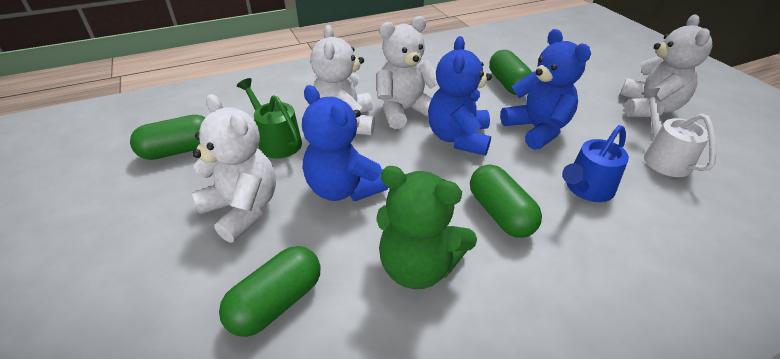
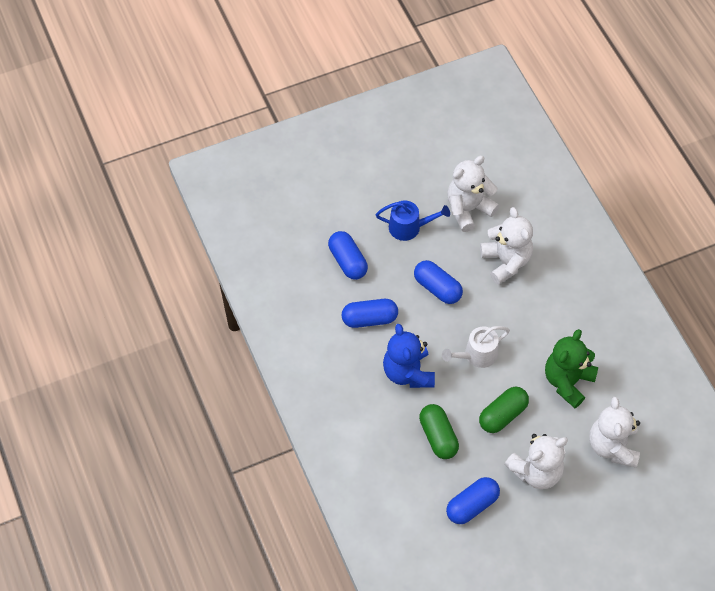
blue capsule: 0 -> 4
blue teddy bear: 3 -> 1
green capsule: 4 -> 2
green watering can: 1 -> 0

